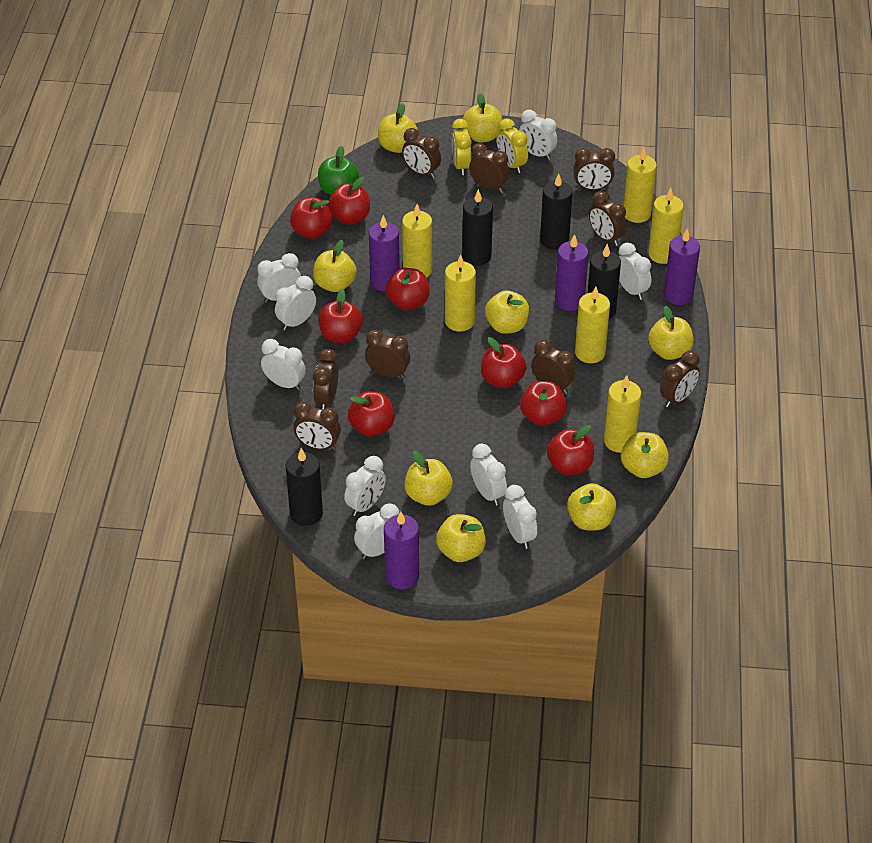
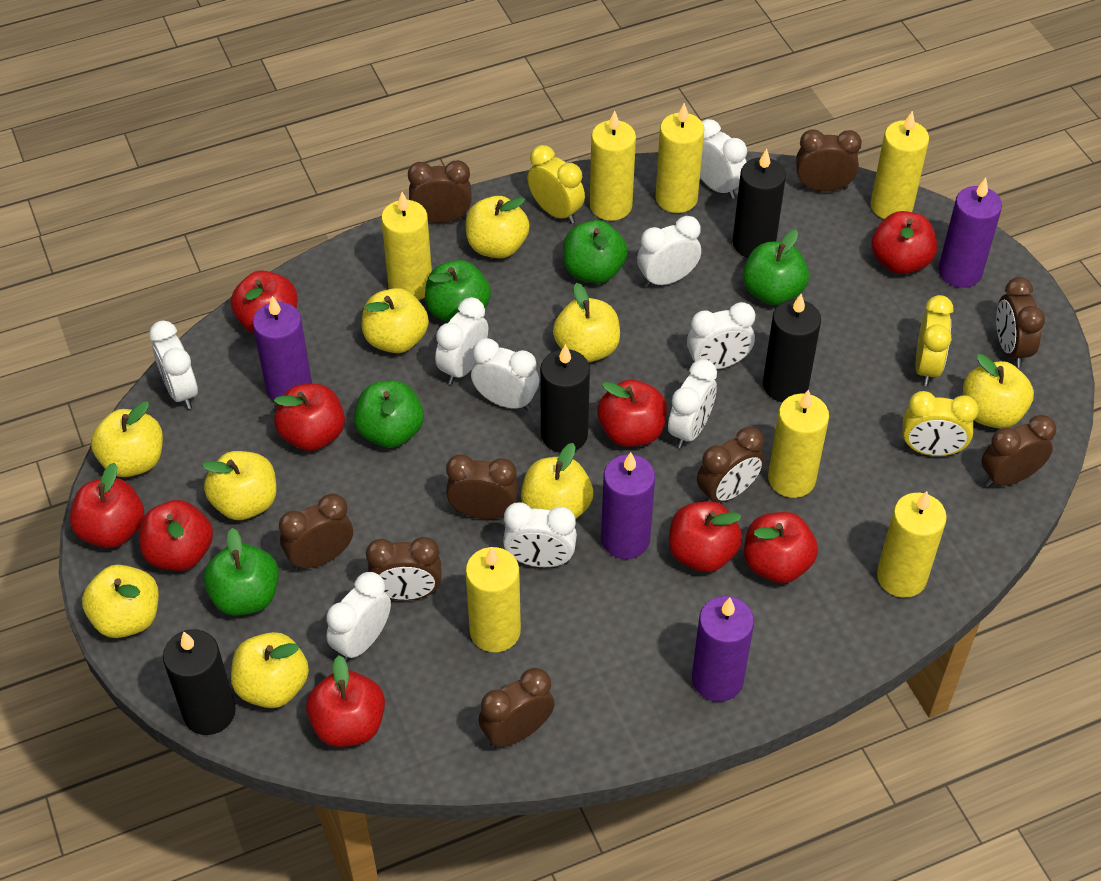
green apple: 1 -> 5
red apple: 8 -> 9
yellow candle: 6 -> 7
yellow clock: 2 -> 3

